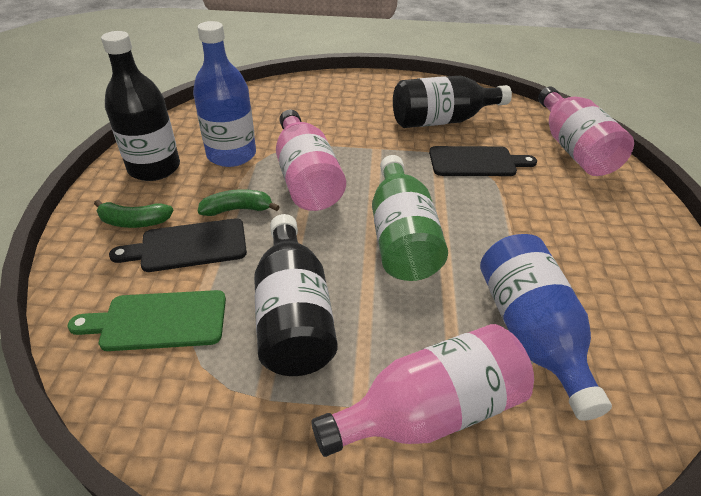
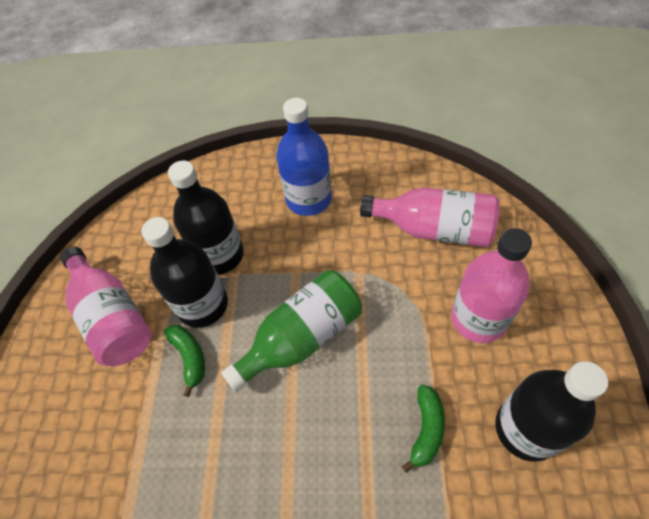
black cutting board: 2 -> 0
blue bottle: 2 -> 1
green cutting board: 1 -> 0

